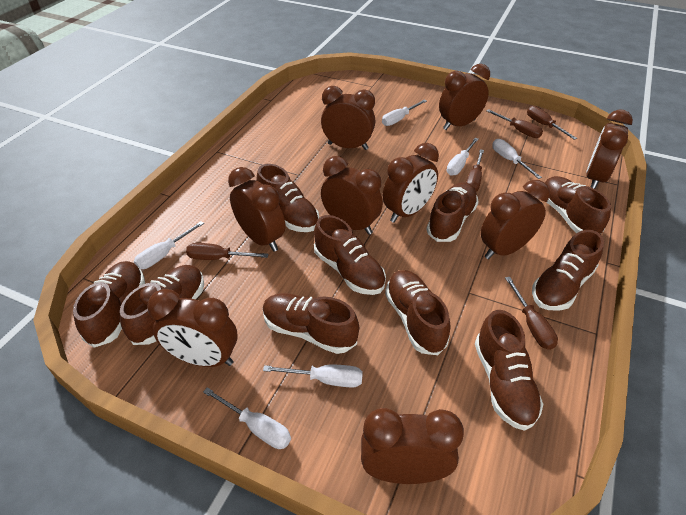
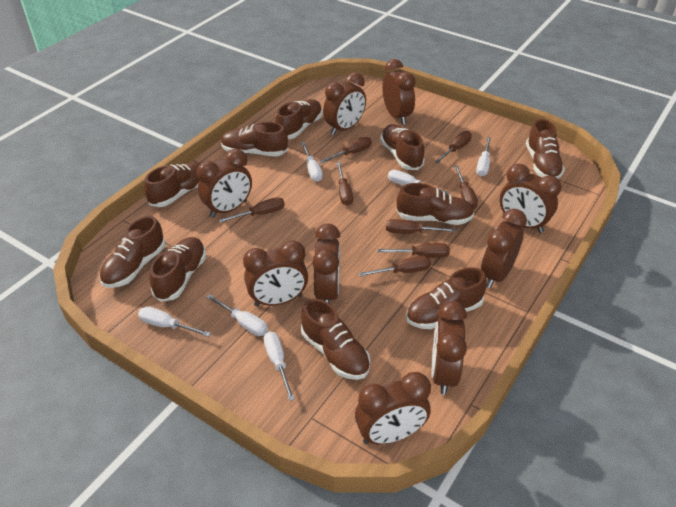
brown screwdriver: 5 -> 8

